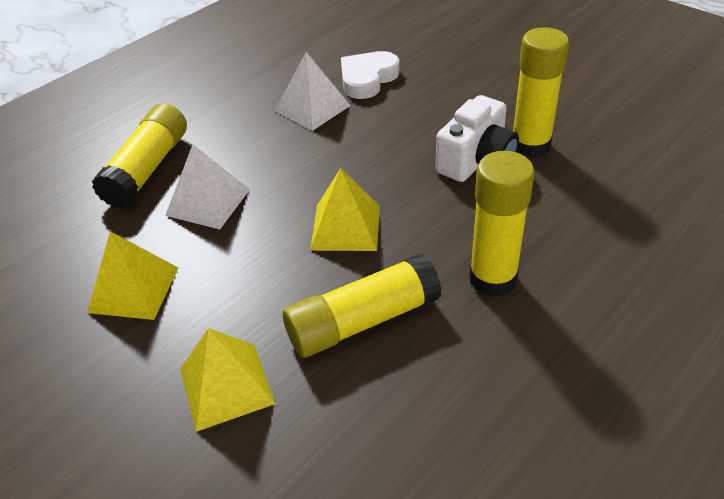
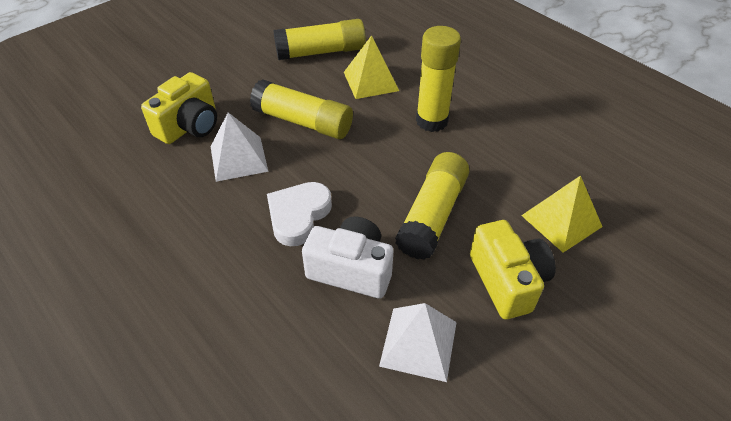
yellow camera: 0 -> 2
yellow pyramid: 3 -> 2

